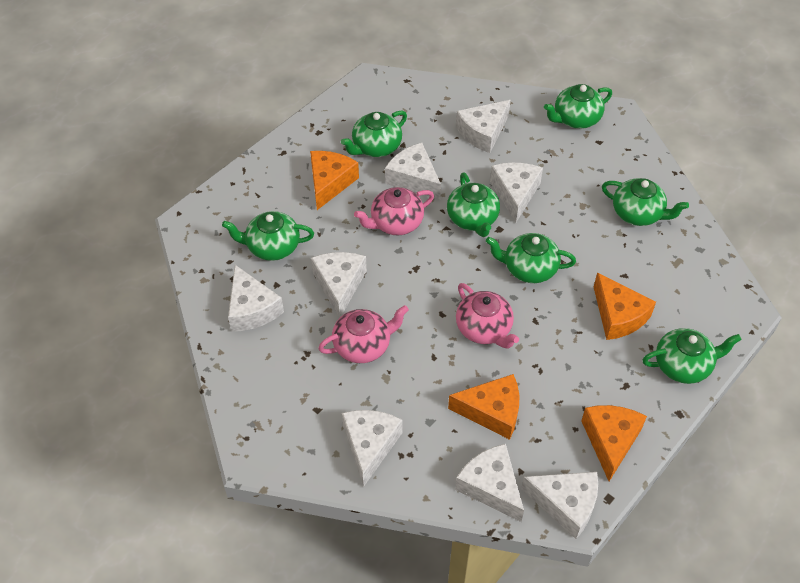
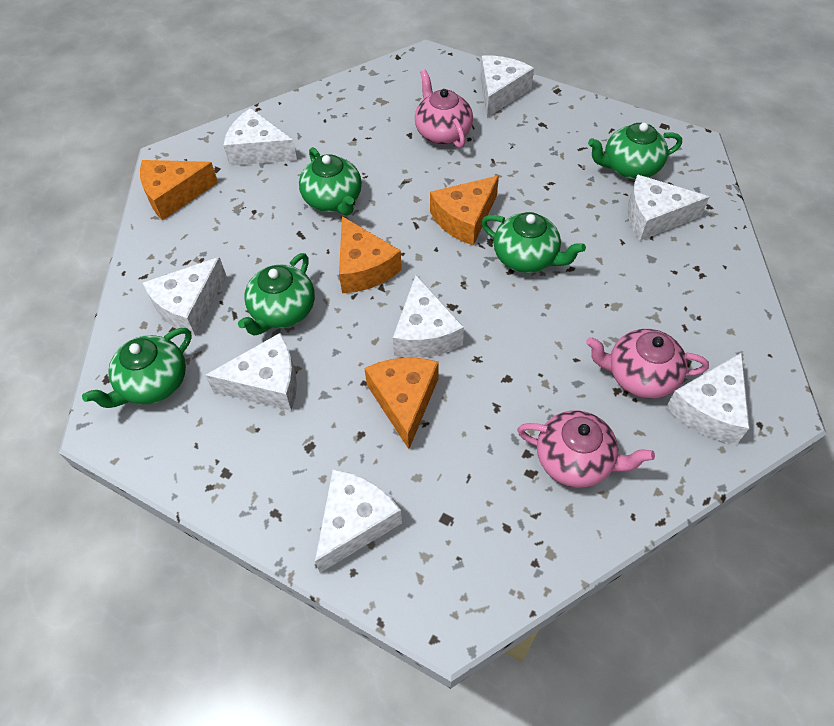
green teapot: 7 -> 5

